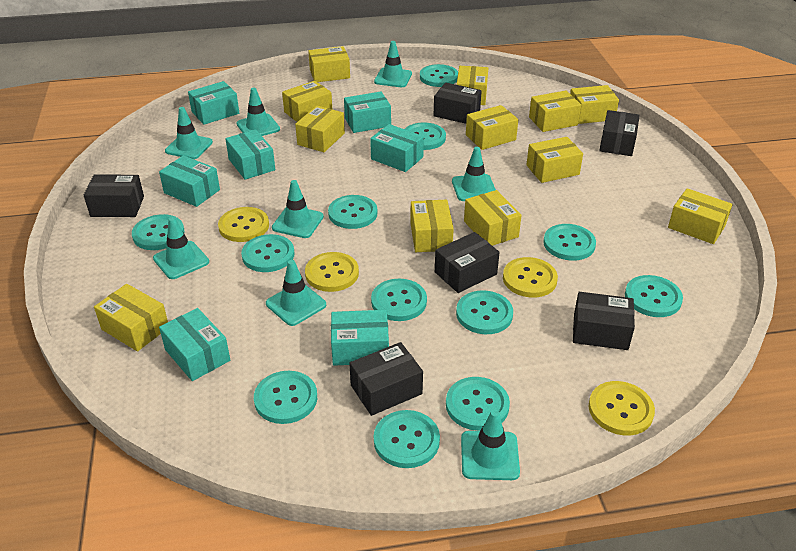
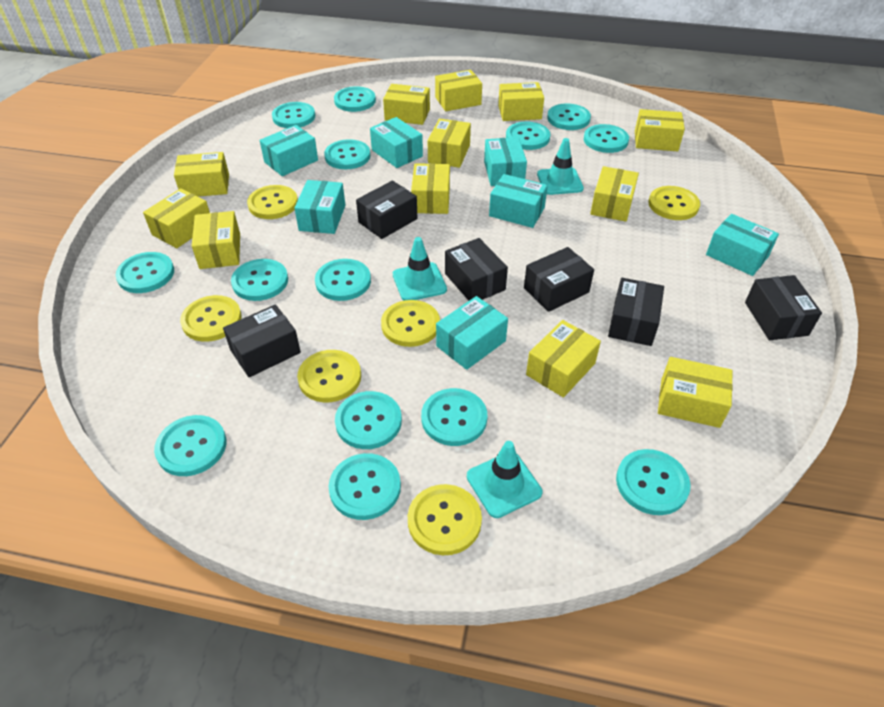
turquoise button: 12 -> 14
turquoise traffic cone: 8 -> 3
yellow button: 4 -> 6

